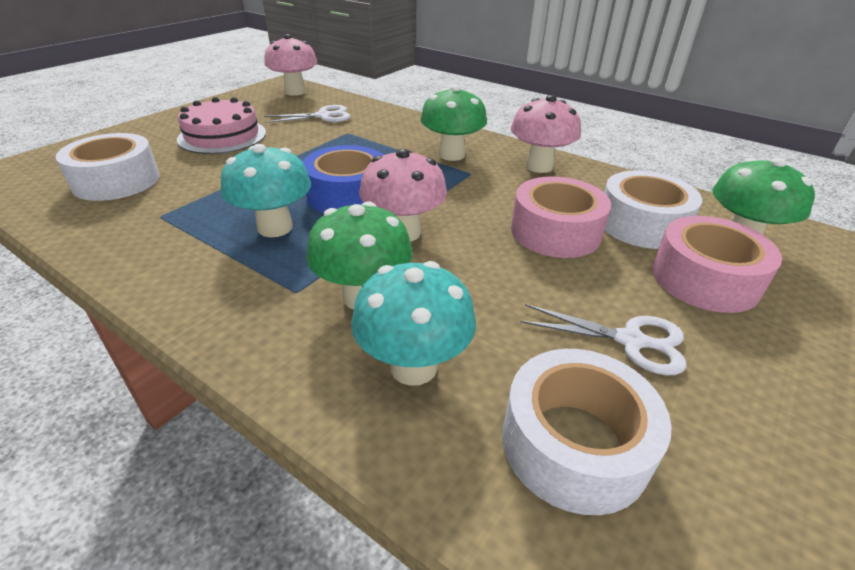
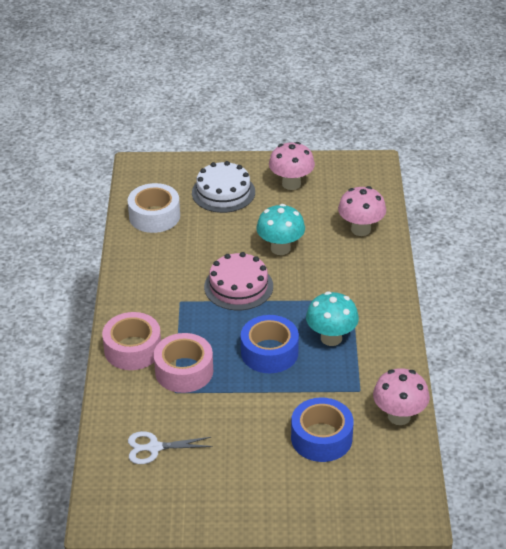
blue tape: 1 -> 2
green mushroom: 3 -> 0
white cake: 0 -> 1
white scissors: 2 -> 1
white tape: 3 -> 1

